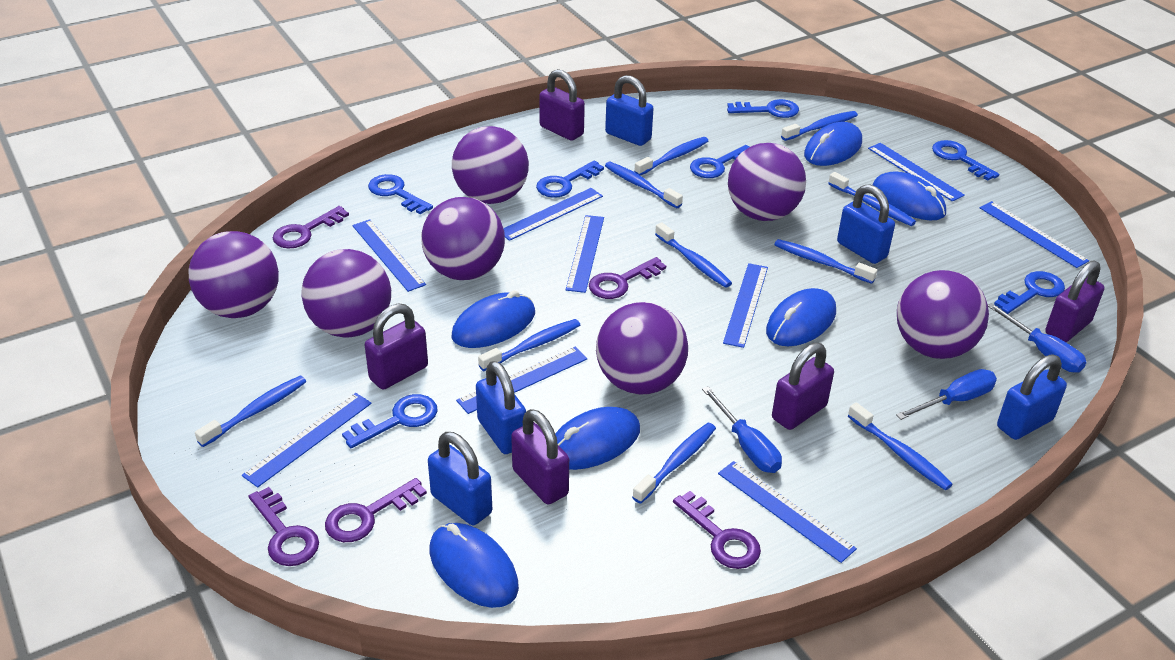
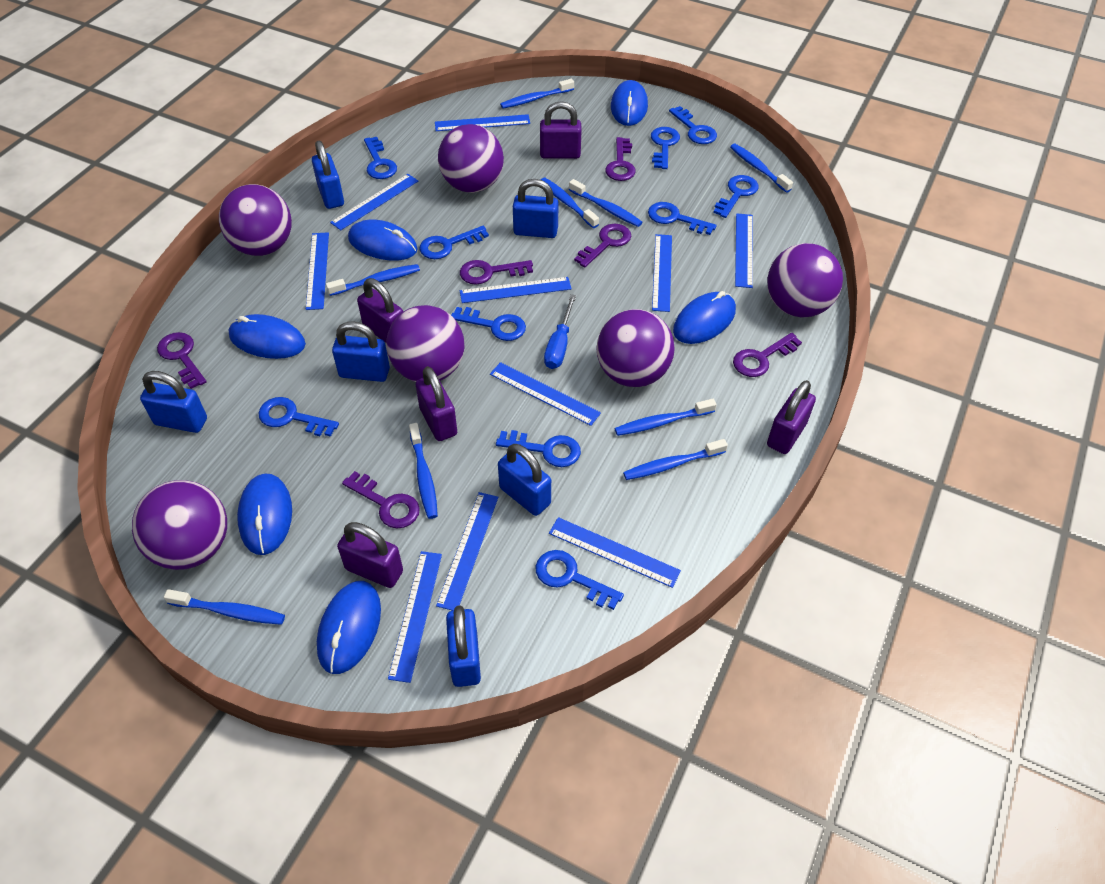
blue key: 7 -> 10
blue padlock: 5 -> 6
blue ruler: 9 -> 10
blue screwdriver: 3 -> 1
blue toothbrush: 10 -> 9
purple ball: 7 -> 6
purple key: 5 -> 6

